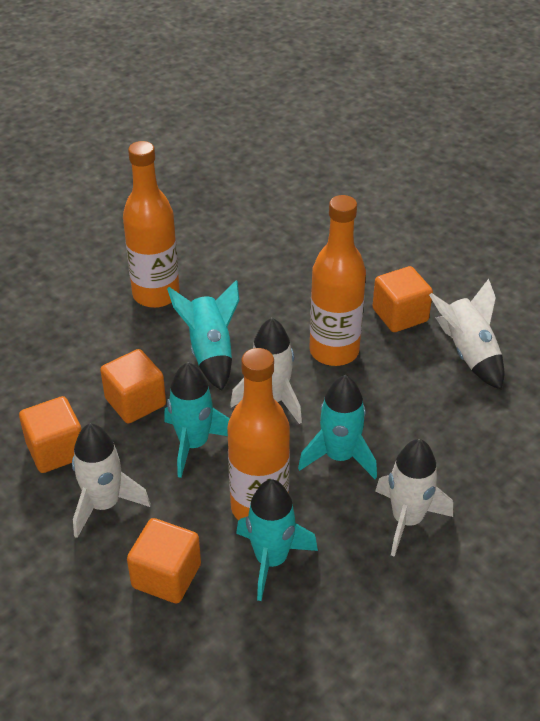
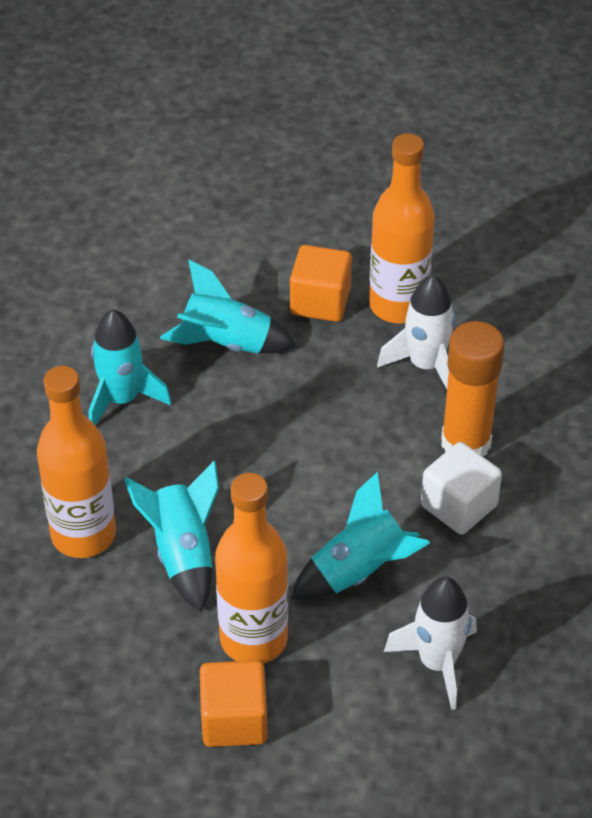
orange cube: 4 -> 2
orange glue stick: 0 -> 1
white cube: 0 -> 1
white rocket: 4 -> 2

